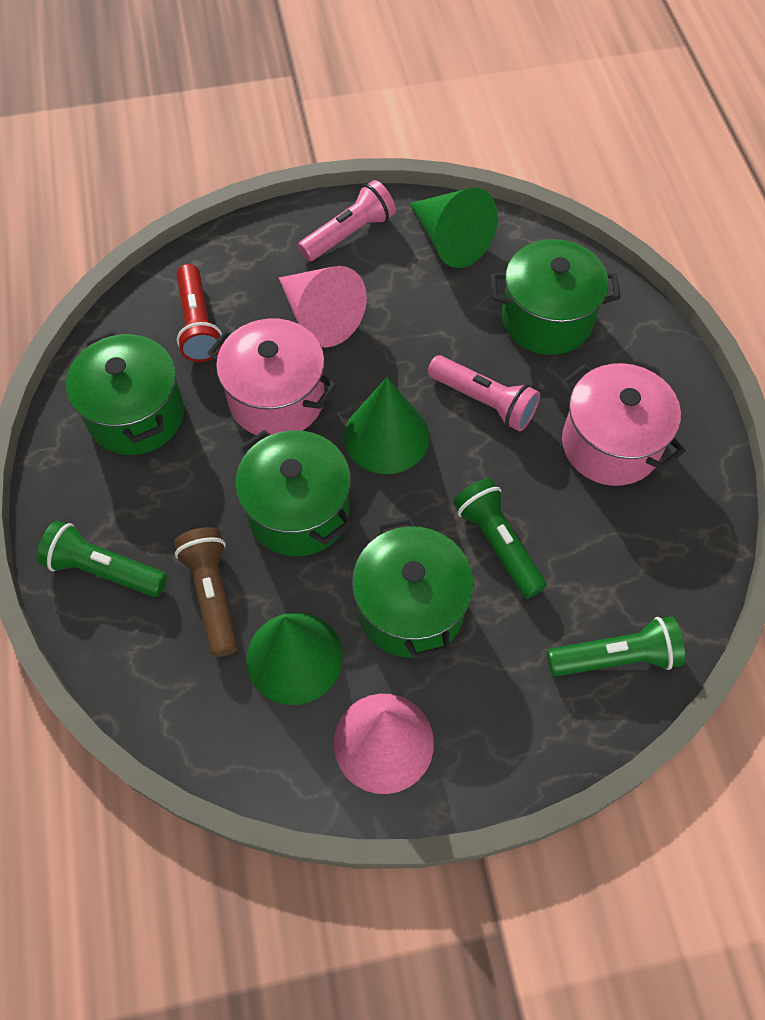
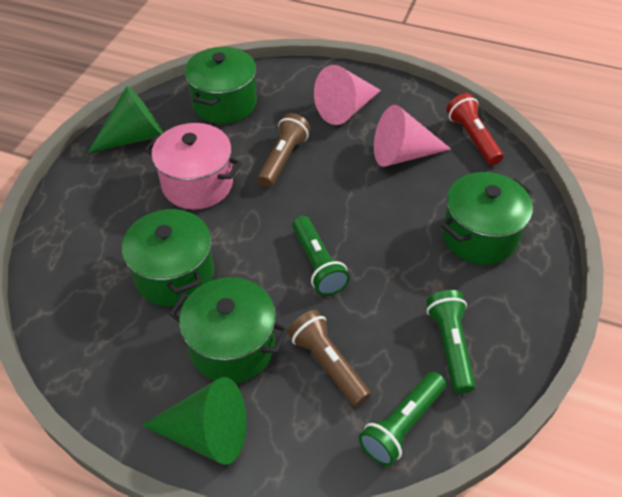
brown flashlight: 1 -> 2
green cone: 3 -> 2
pink flashlight: 2 -> 0
pink pot: 2 -> 1

